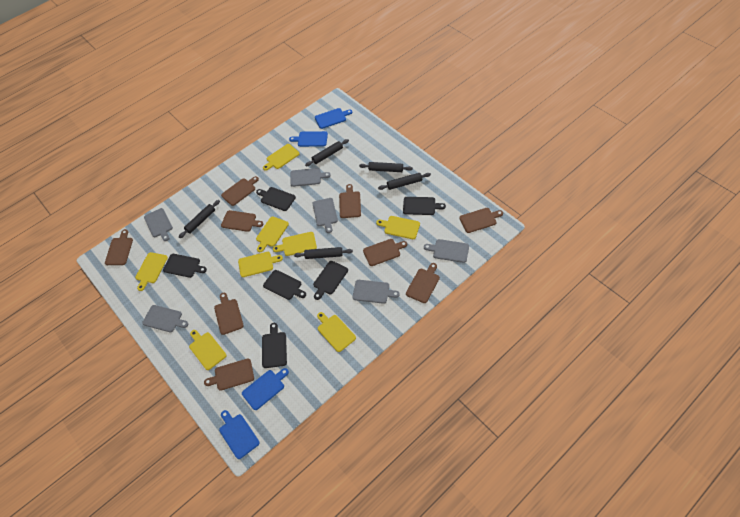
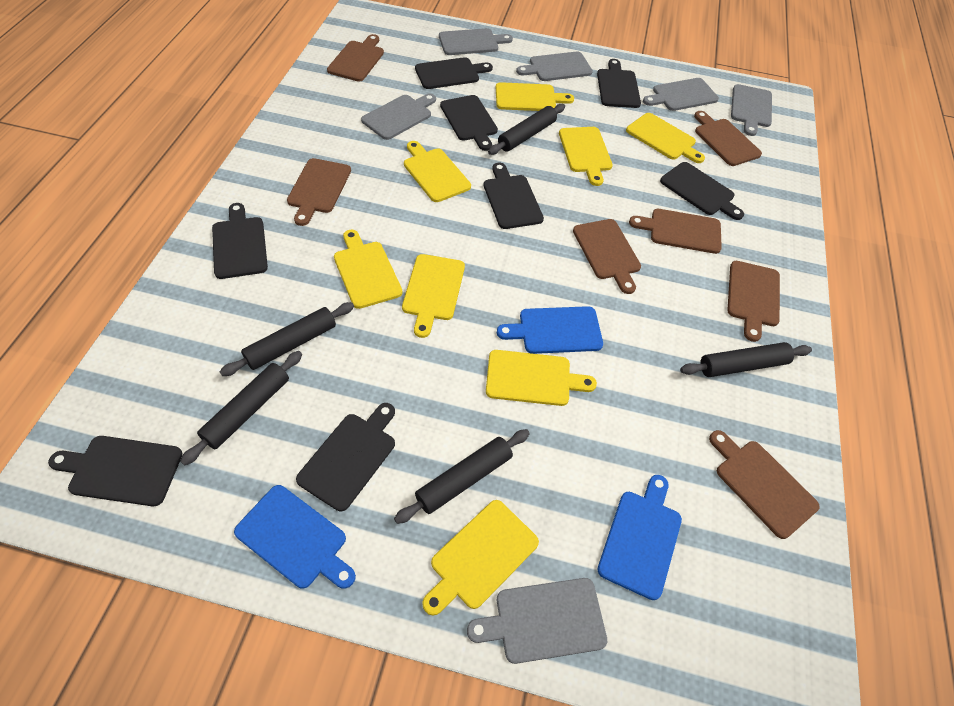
black cutting board: 6 -> 8
blue cutting board: 4 -> 3
brown cutting board: 9 -> 7

